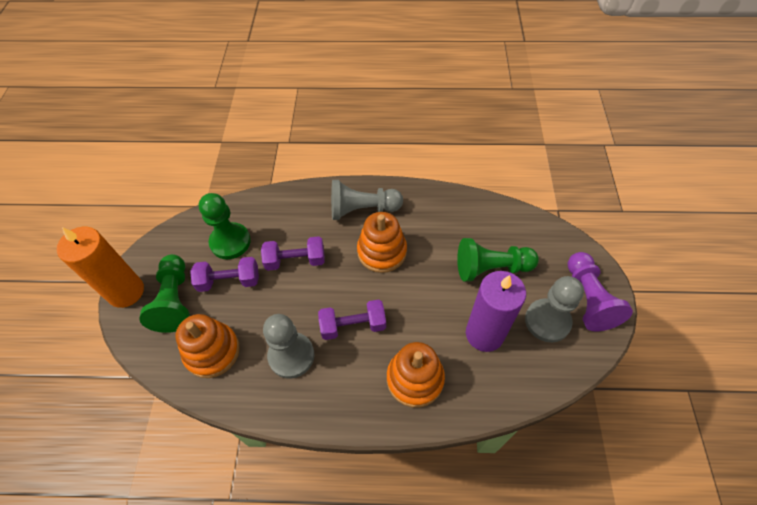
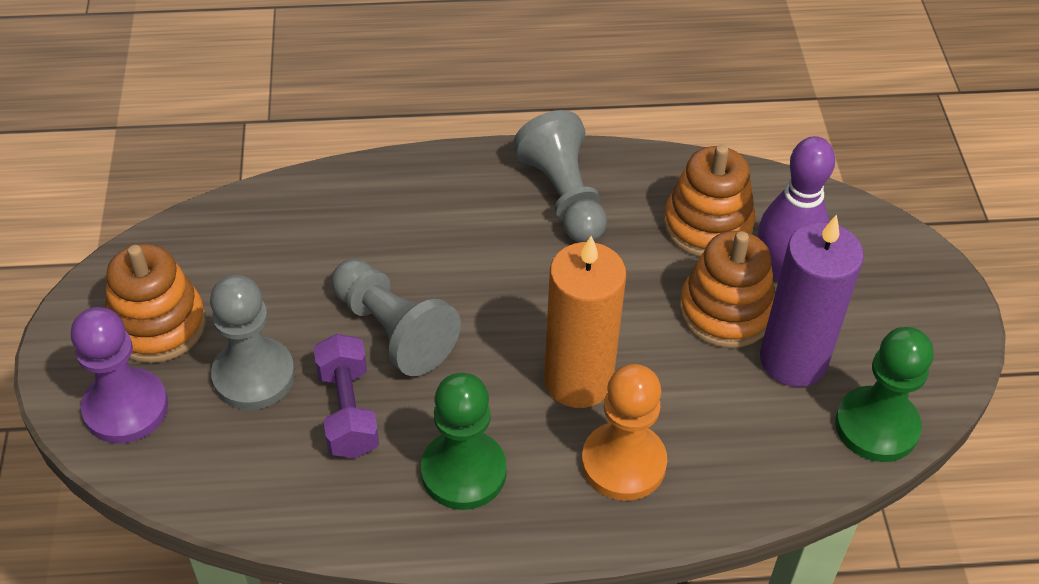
green pawn: 3 -> 2
orange pawn: 0 -> 1
purple bowling pin: 0 -> 1
purple dumbbell: 3 -> 1

